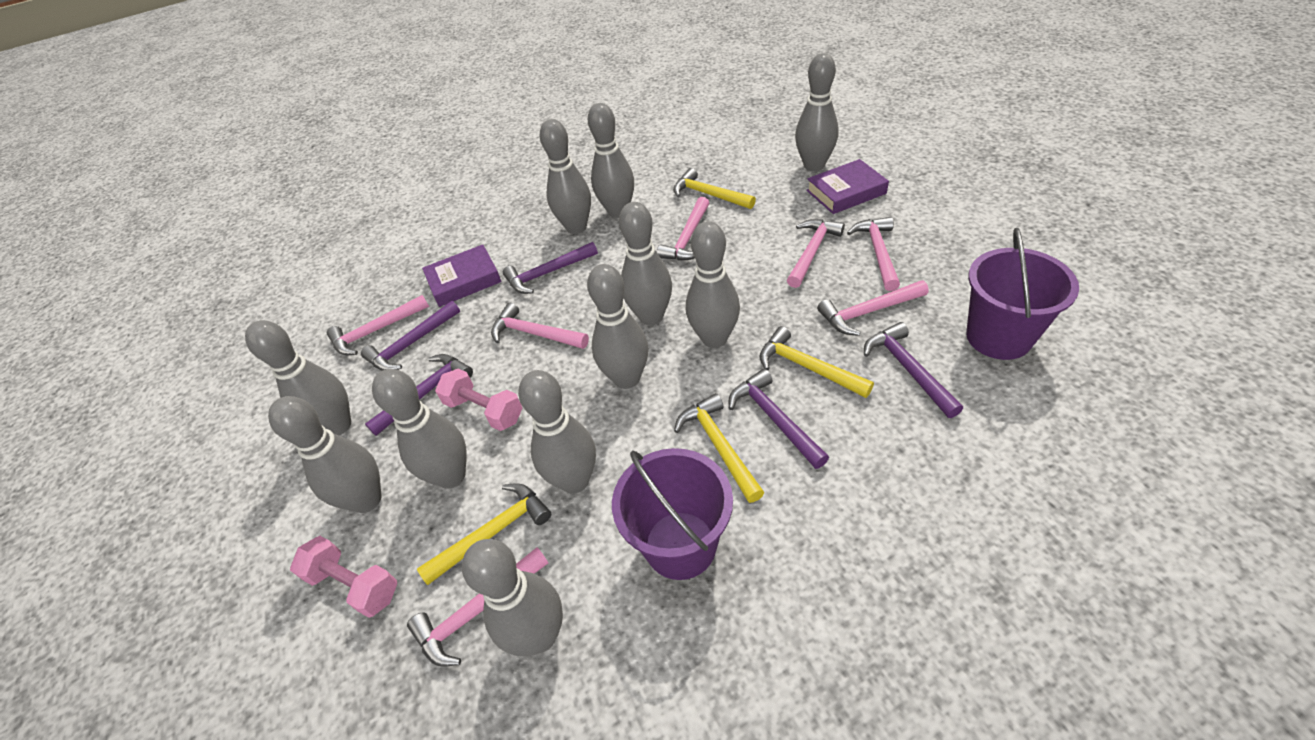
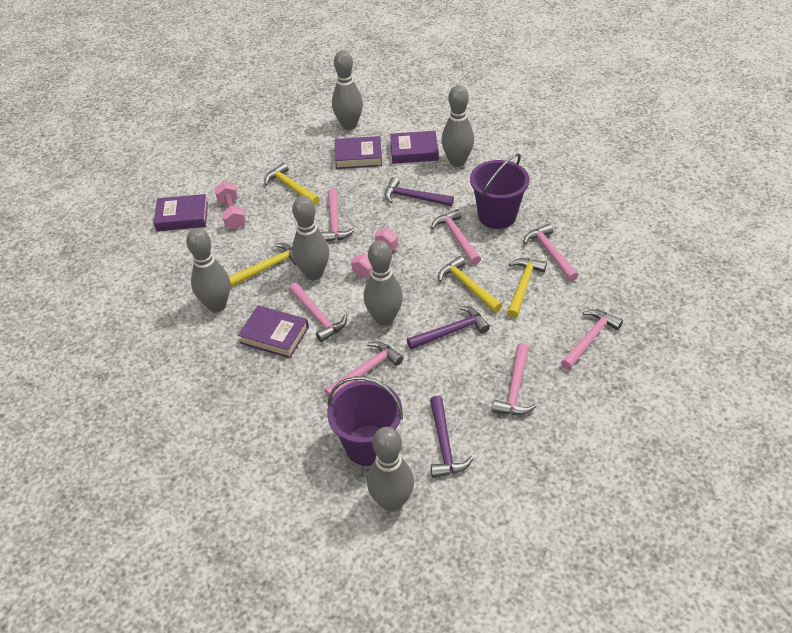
grey bowling pin: 11 -> 6
purple book: 2 -> 4
purple hammer: 5 -> 3

